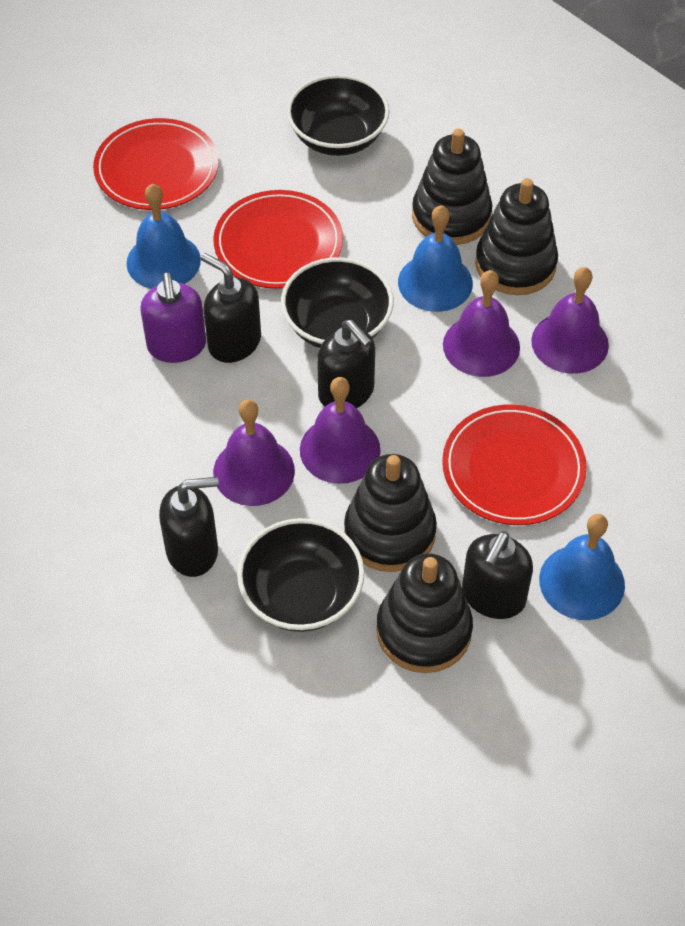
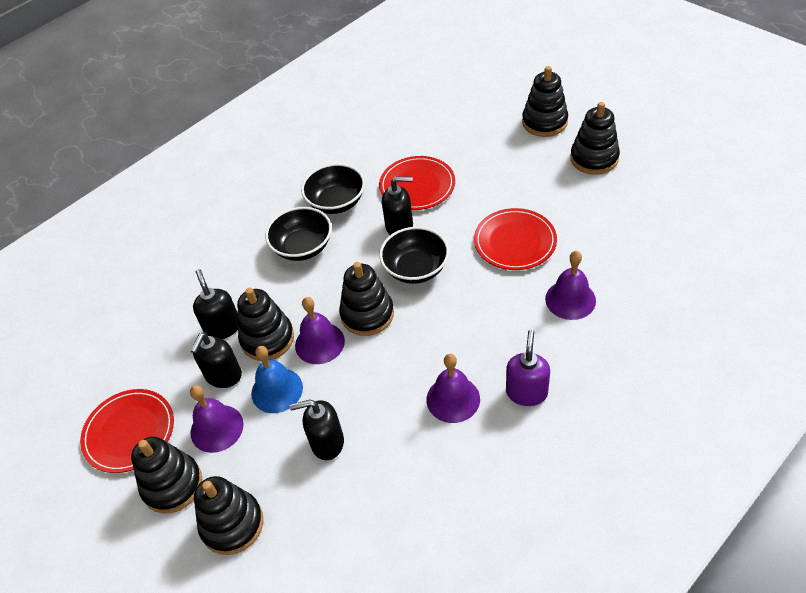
black stacking toy: 4 -> 6
blue bell: 3 -> 1

